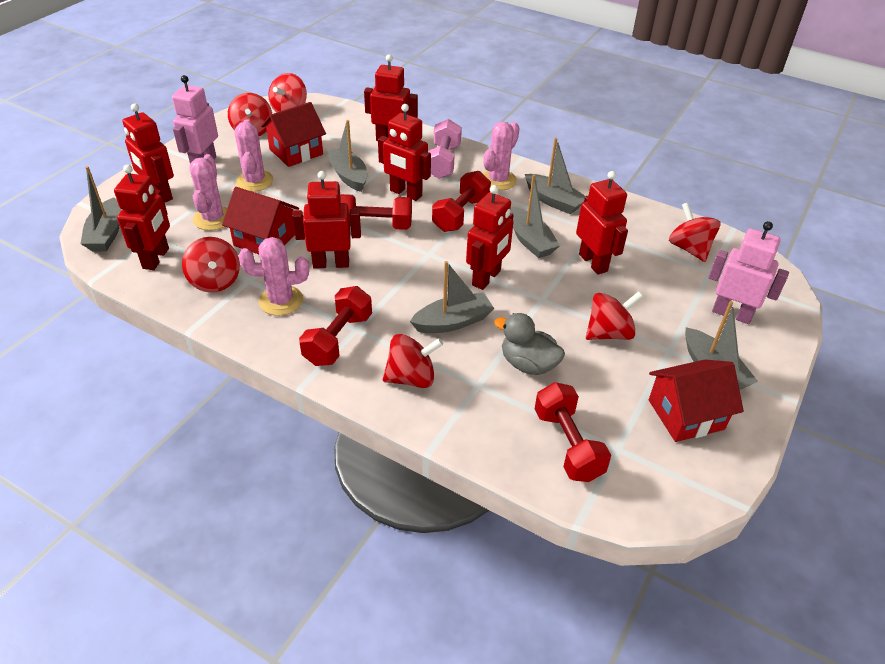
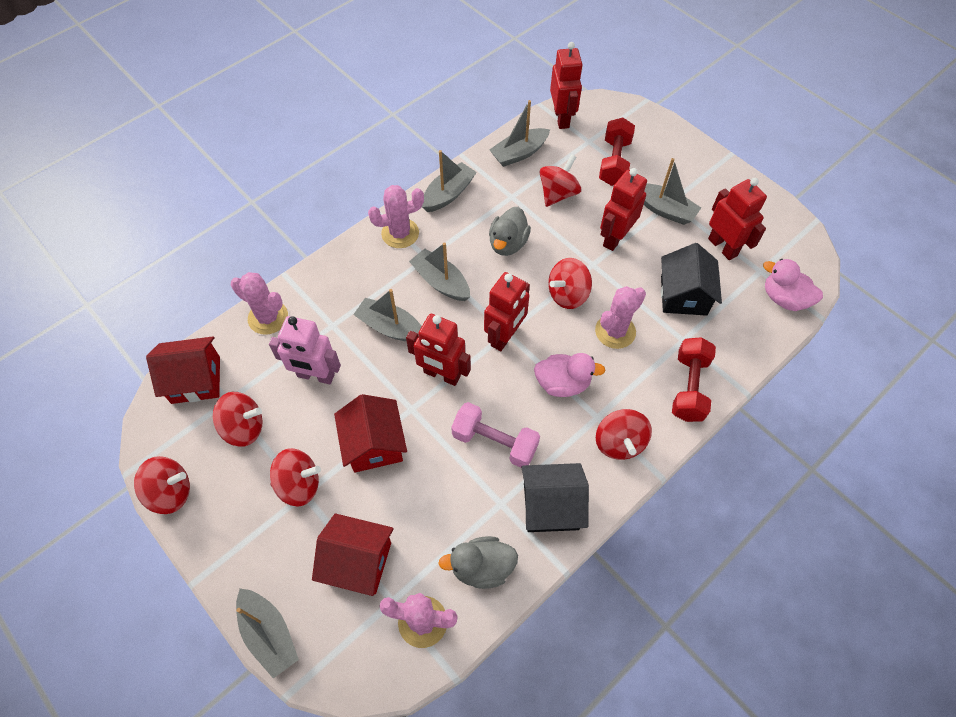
black house: 0 -> 2
grey duck: 1 -> 2
pink duck: 0 -> 2
pink robot: 2 -> 1
red dumbbell: 4 -> 2
red robot: 7 -> 5

